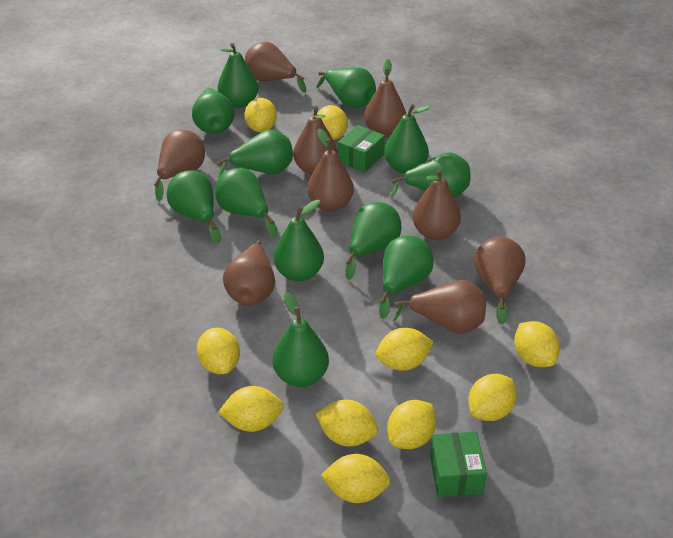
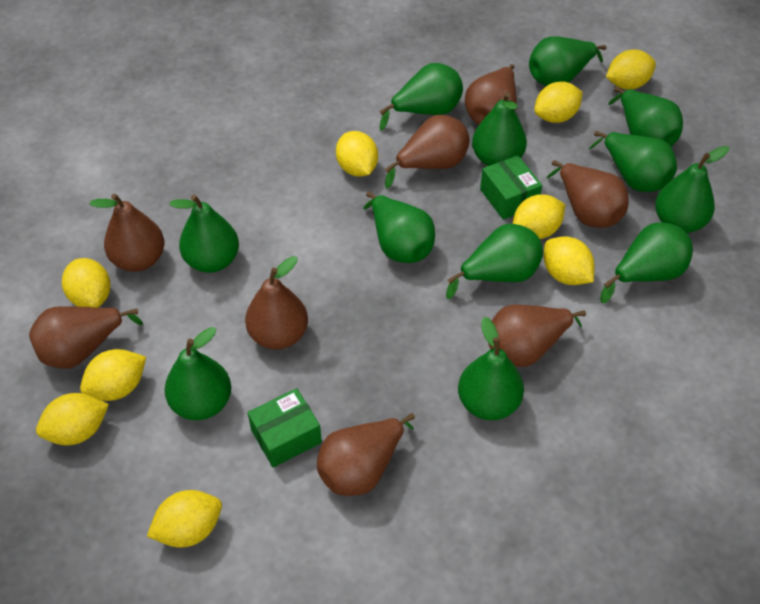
brown pear: 9 -> 8
yellow lemon: 10 -> 9

